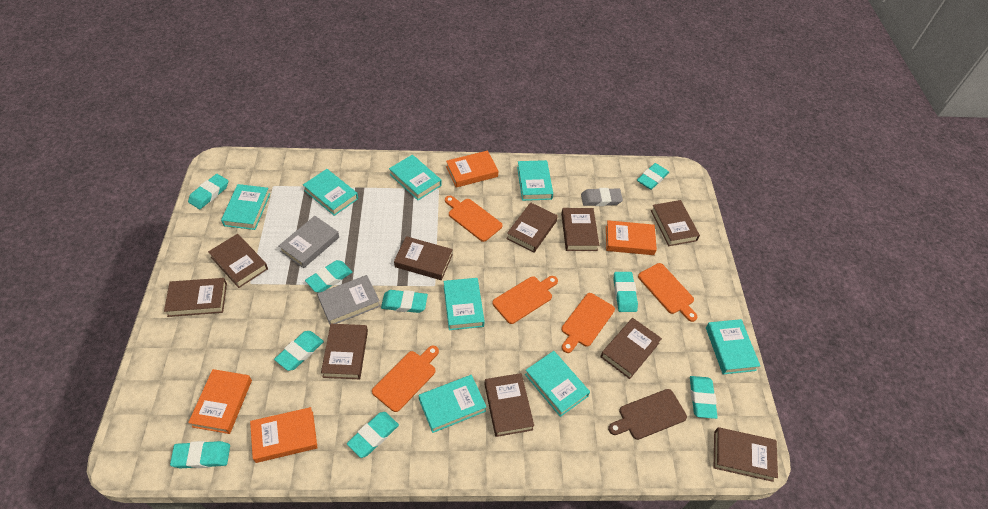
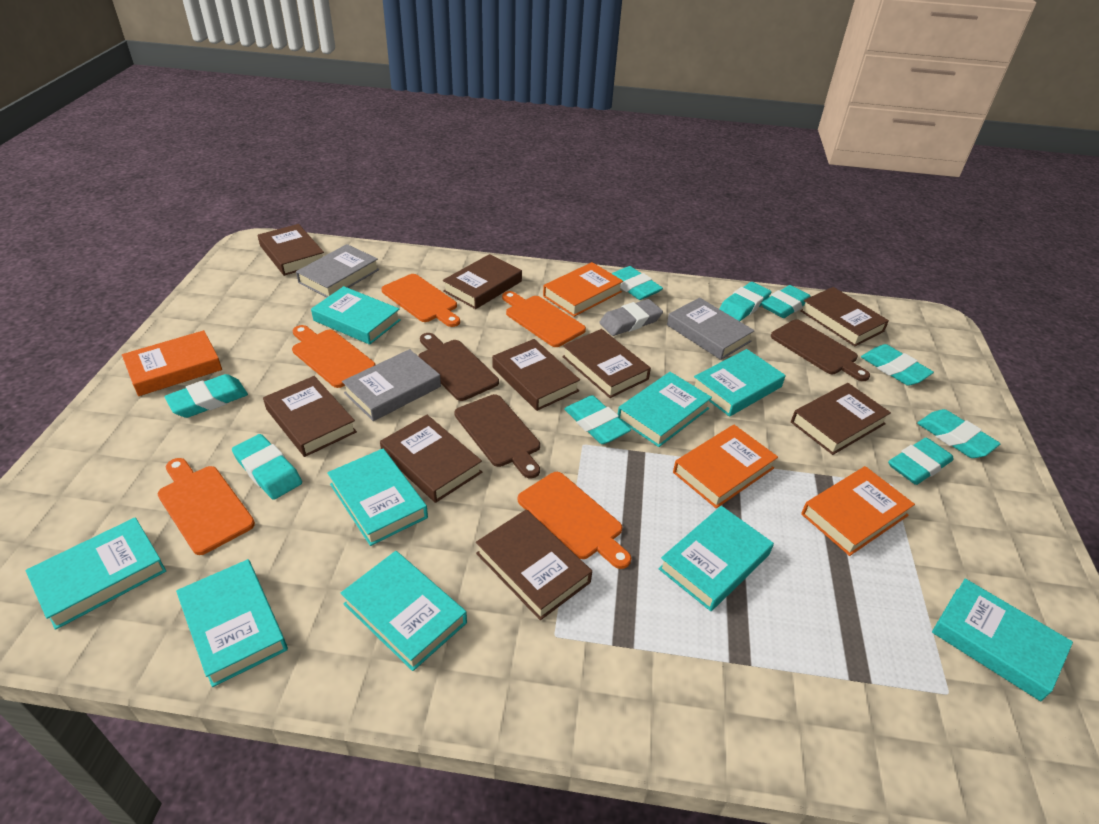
brown book: 10 -> 9
brown cutting board: 1 -> 3
grey book: 2 -> 3
turquoise book: 8 -> 9

